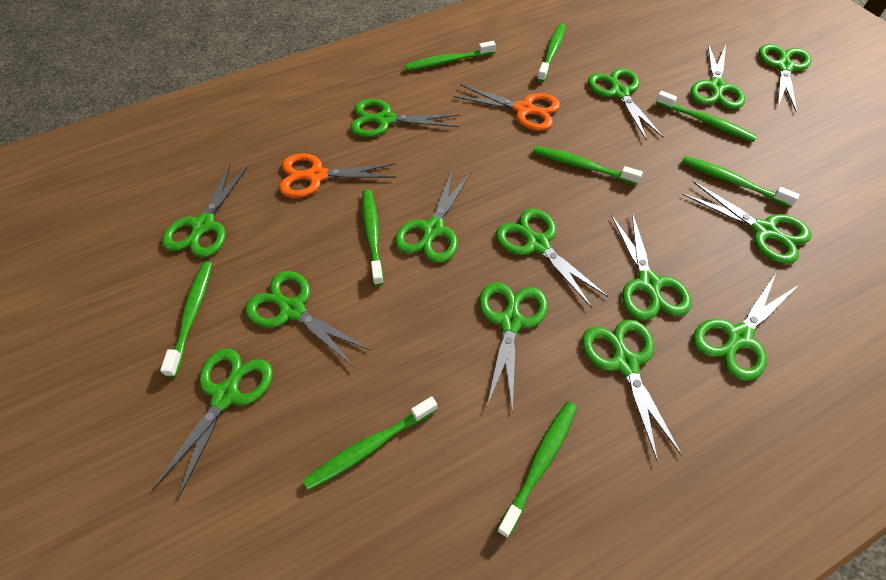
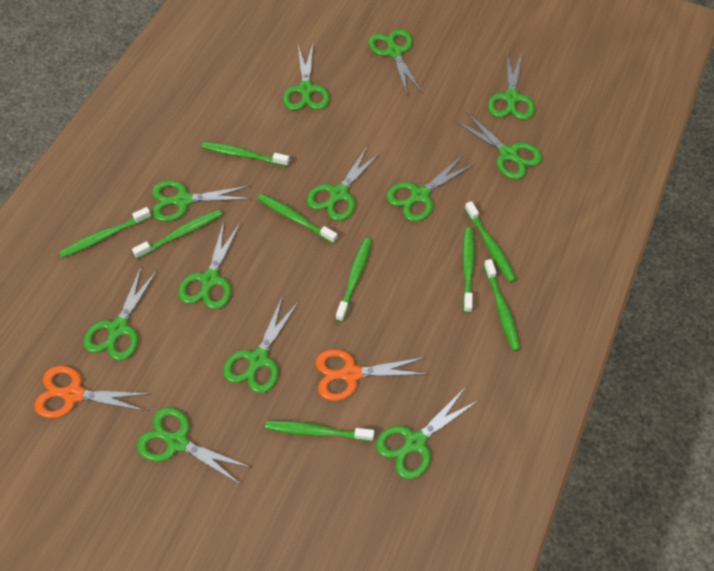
green scissors: 14 -> 12

